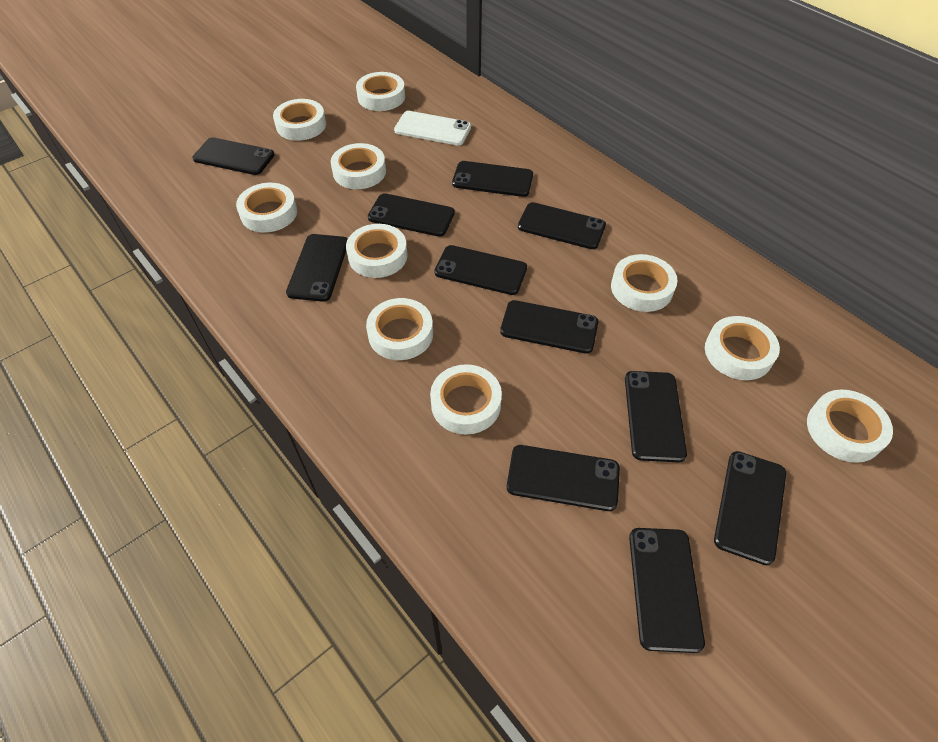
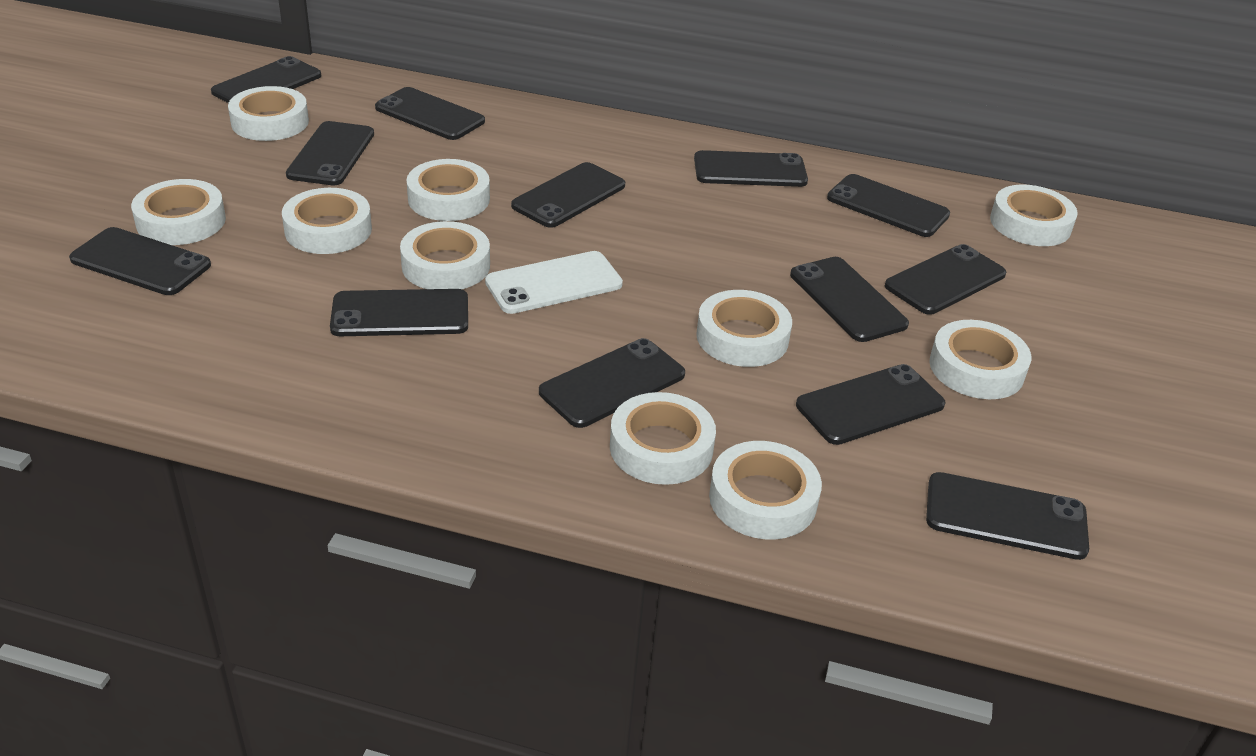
black phone: 11 -> 13

